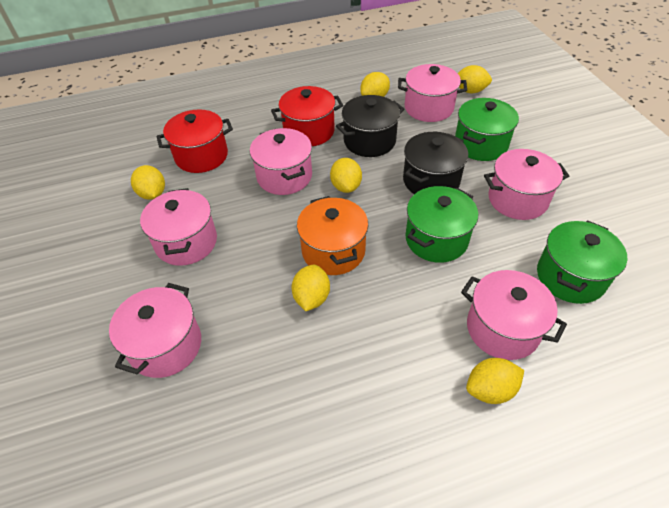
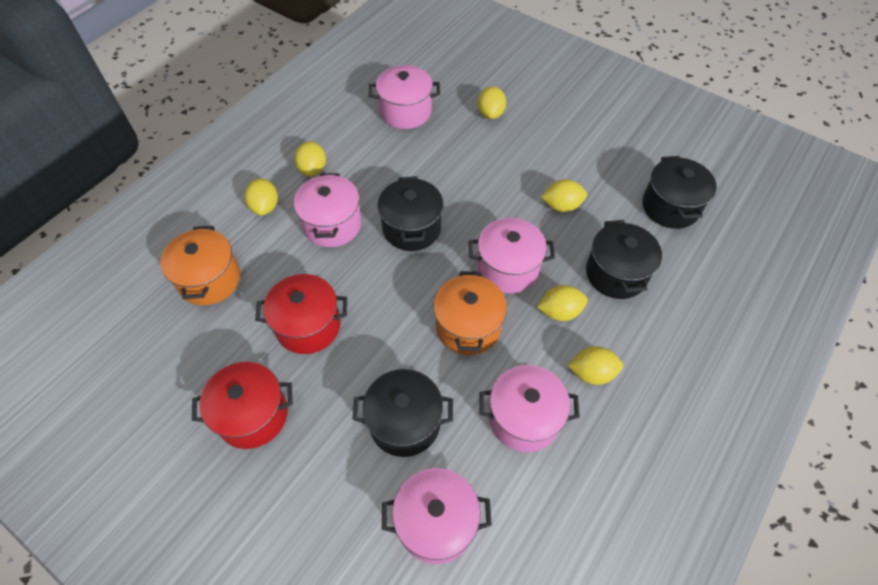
black pot: 2 -> 4
green pot: 3 -> 0
orange pot: 1 -> 2
pink pot: 6 -> 5

